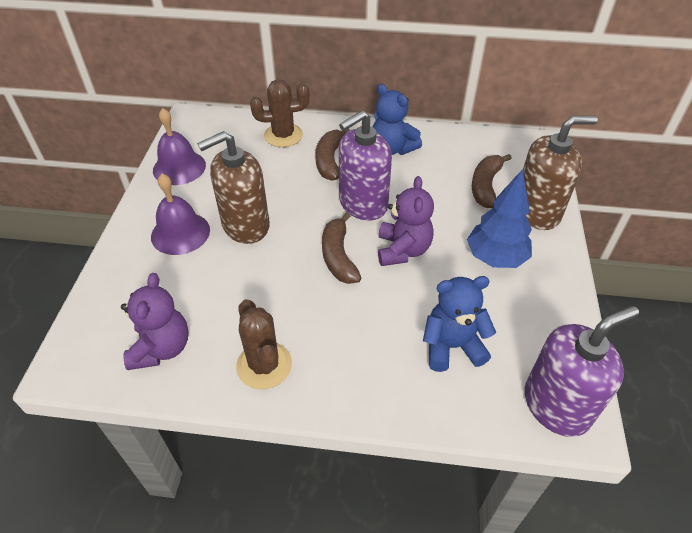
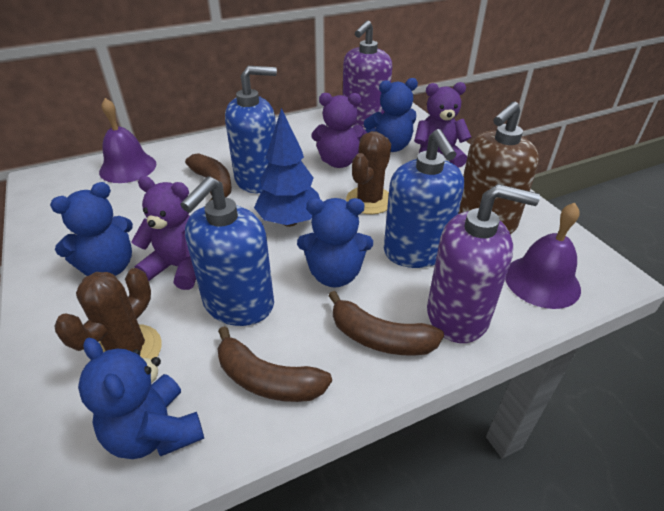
blue soap dispenser: 0 -> 3
blue teddy bear: 2 -> 4
brown soap dispenser: 2 -> 1
purple teddy bear: 2 -> 3

